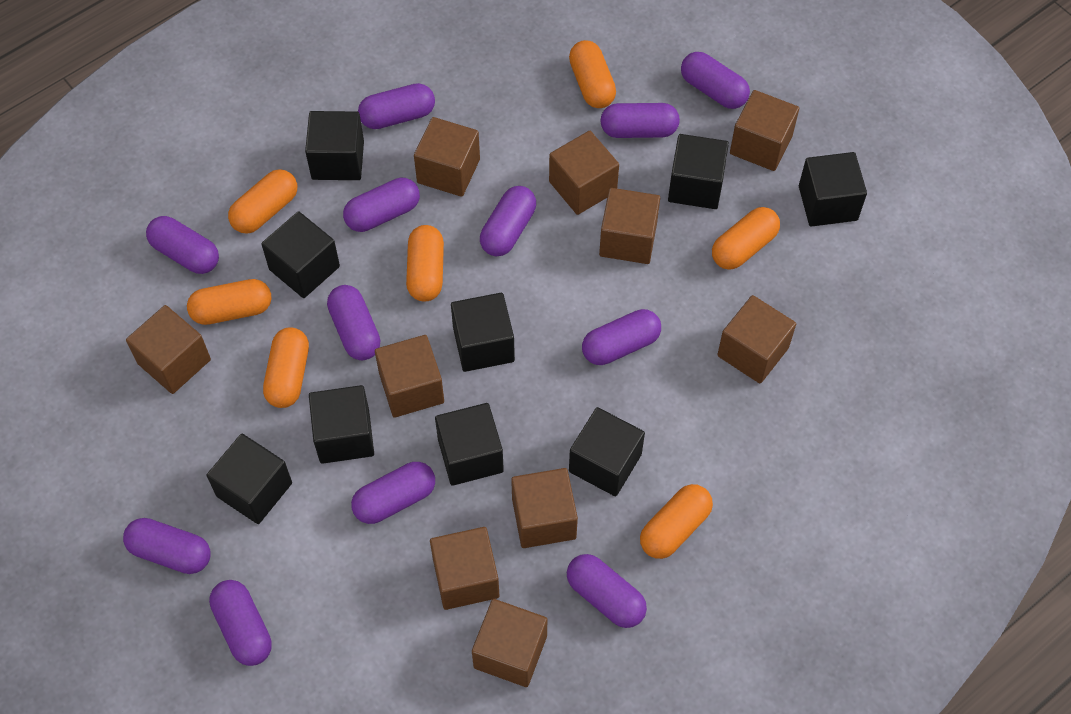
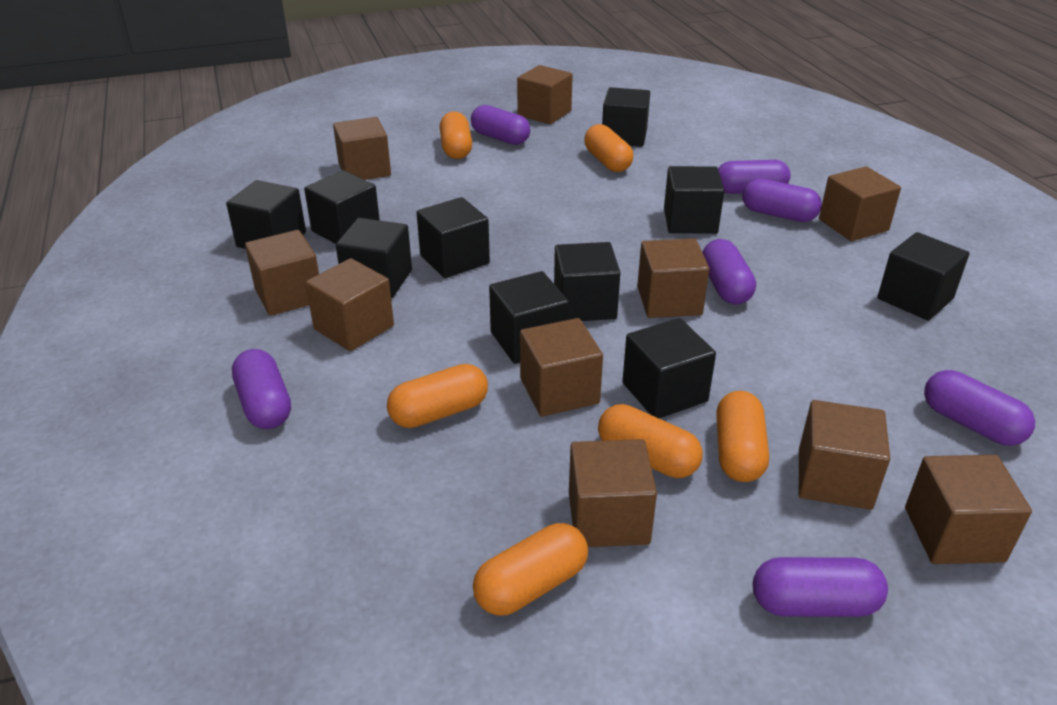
black cube: 9 -> 10
orange capsule: 7 -> 6
purple capsule: 12 -> 7

